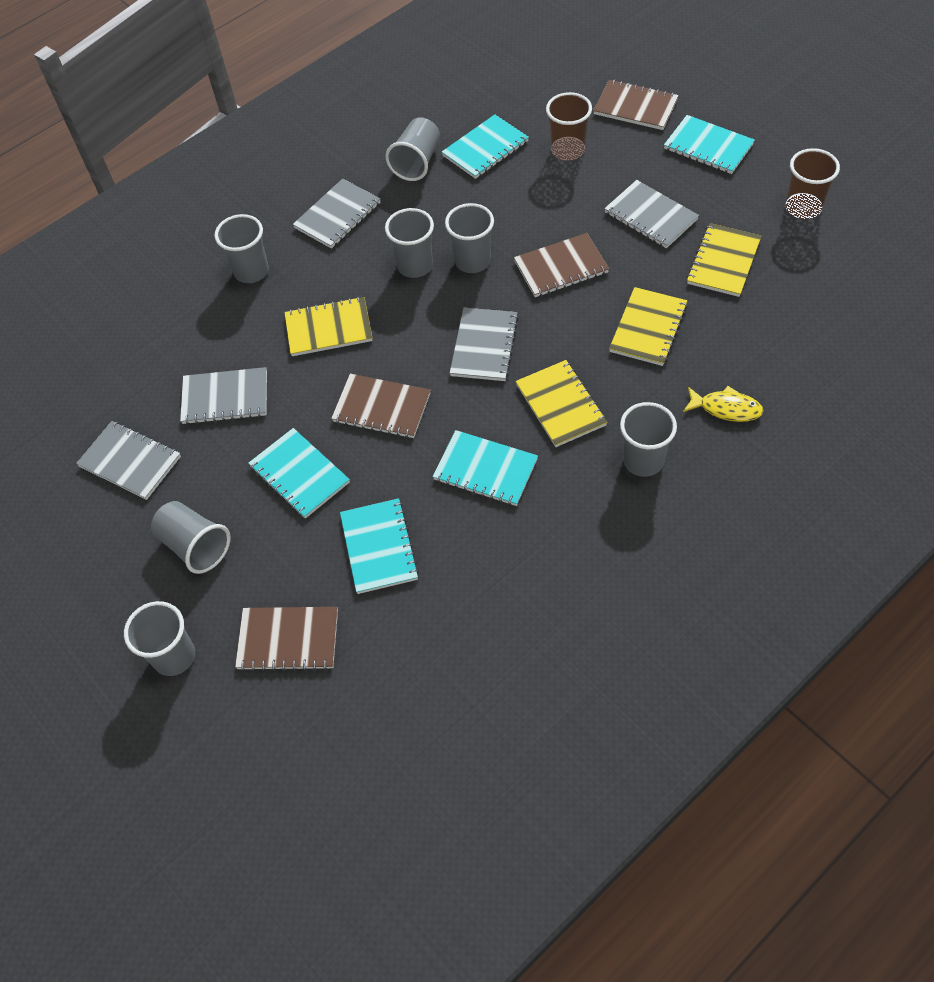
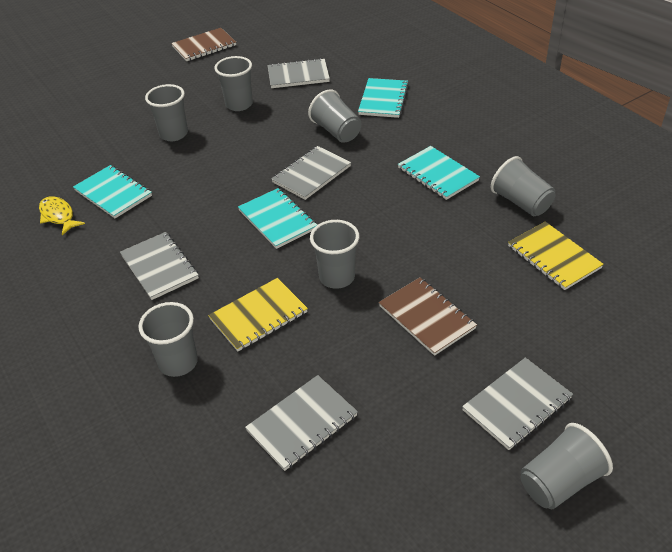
brown cup: 2 -> 0
brown notebook: 4 -> 2
turquoise notebook: 5 -> 4
yellow notebook: 4 -> 2

